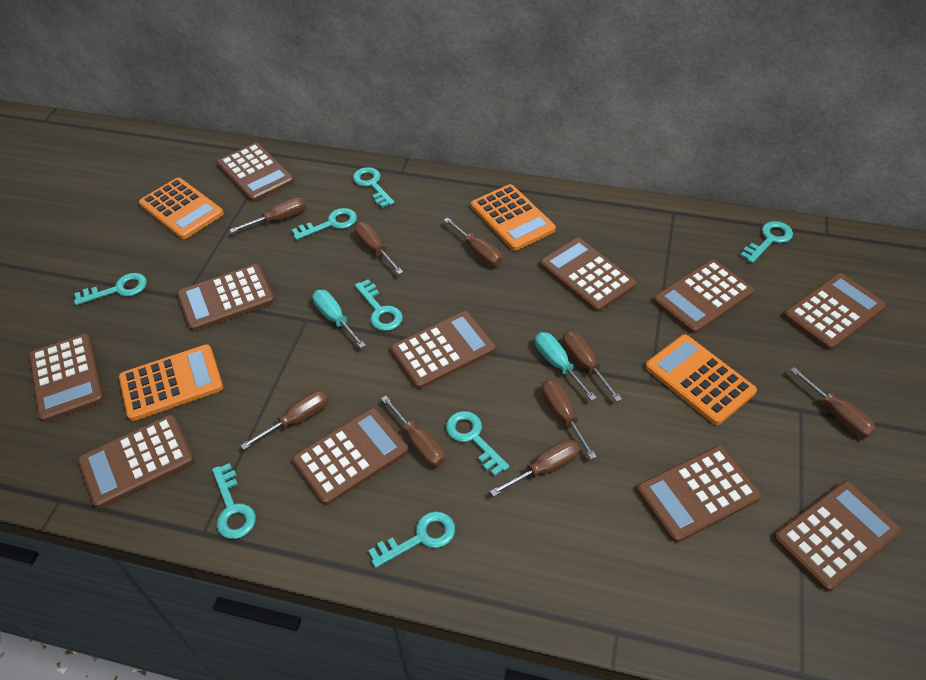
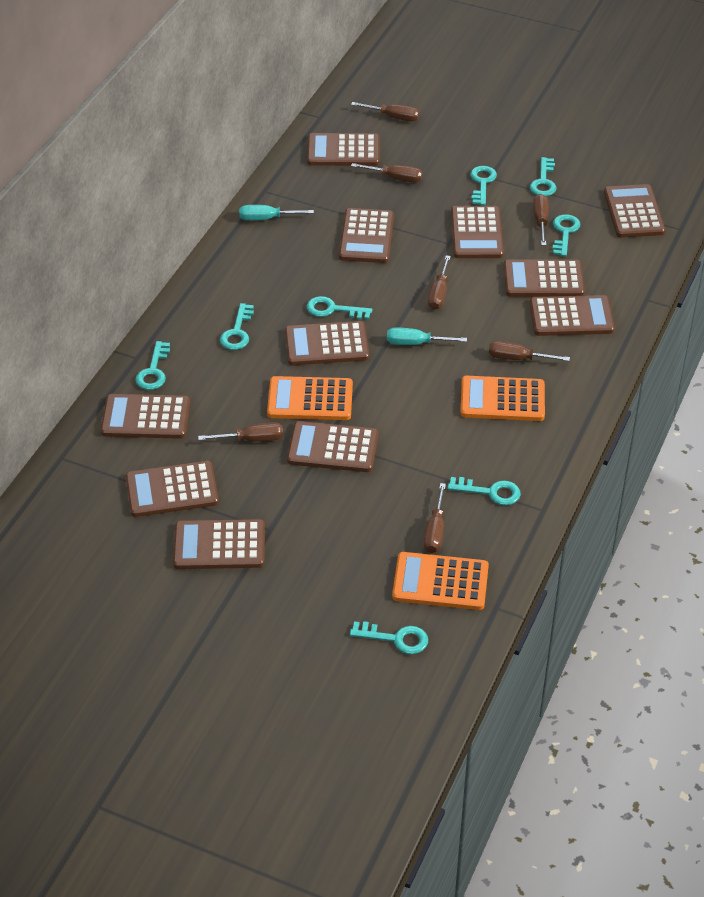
brown screwdriver: 9 -> 7
orange calculator: 4 -> 3

